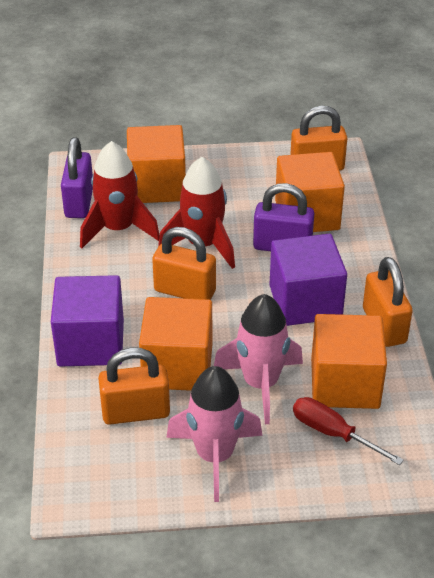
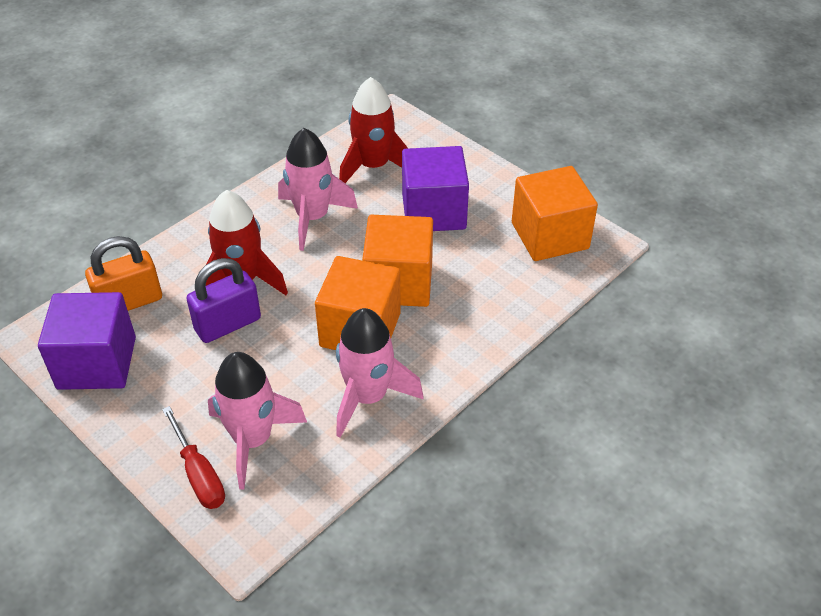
orange cube: 4 -> 3
orange padlock: 4 -> 1
pink rocket: 2 -> 3
purple padlock: 2 -> 1

